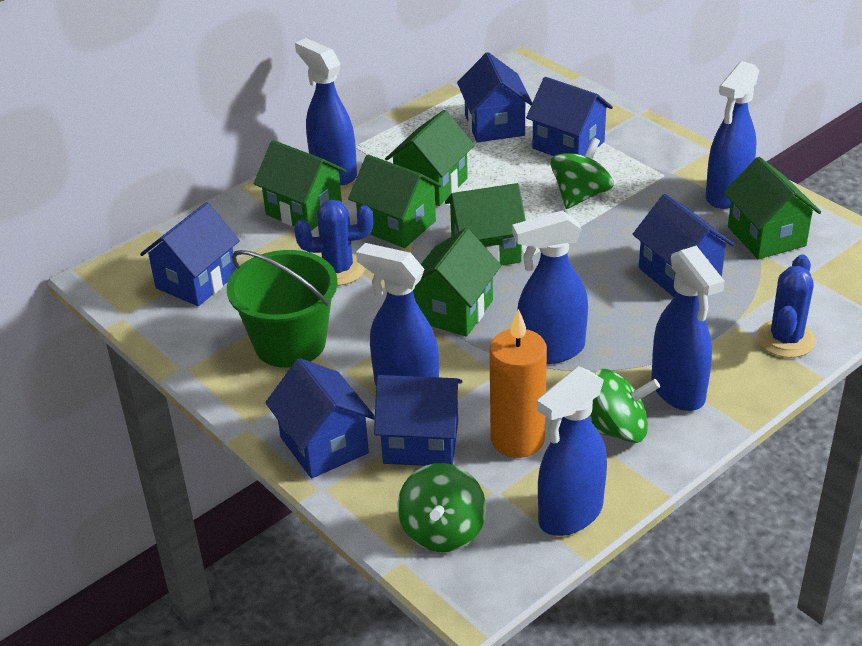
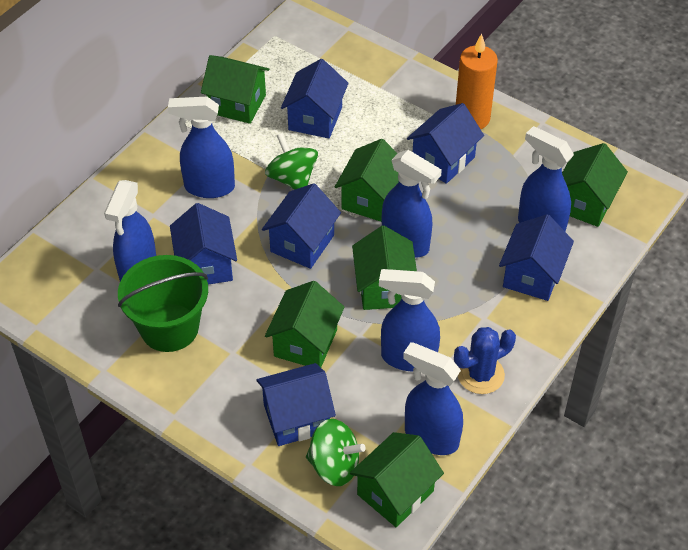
blue cactus: 2 -> 1
green spinning top: 3 -> 2

